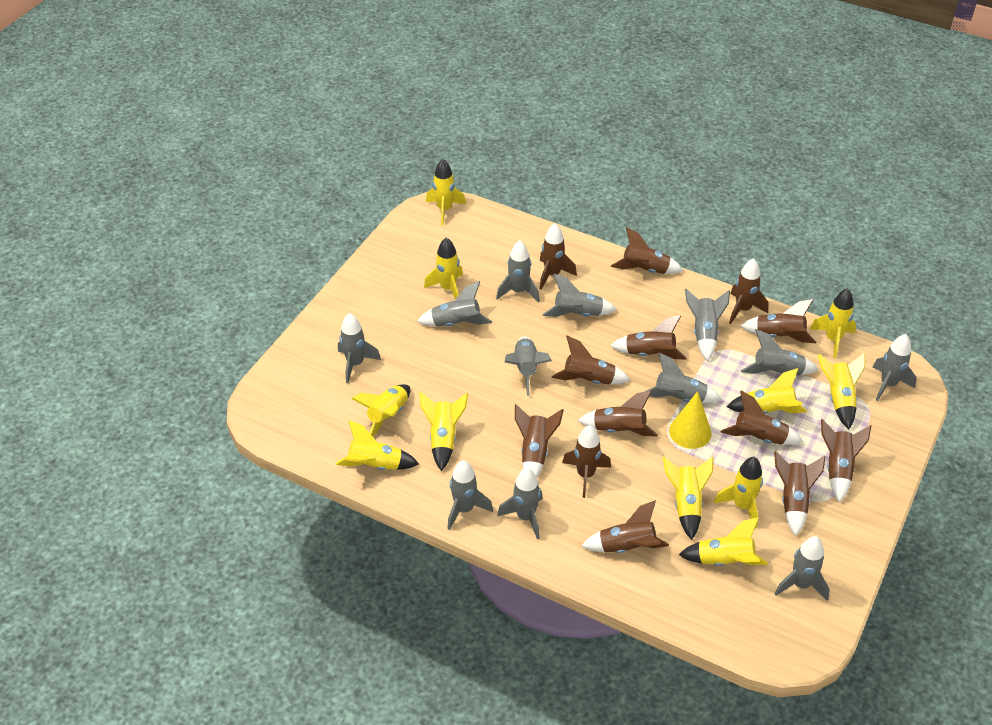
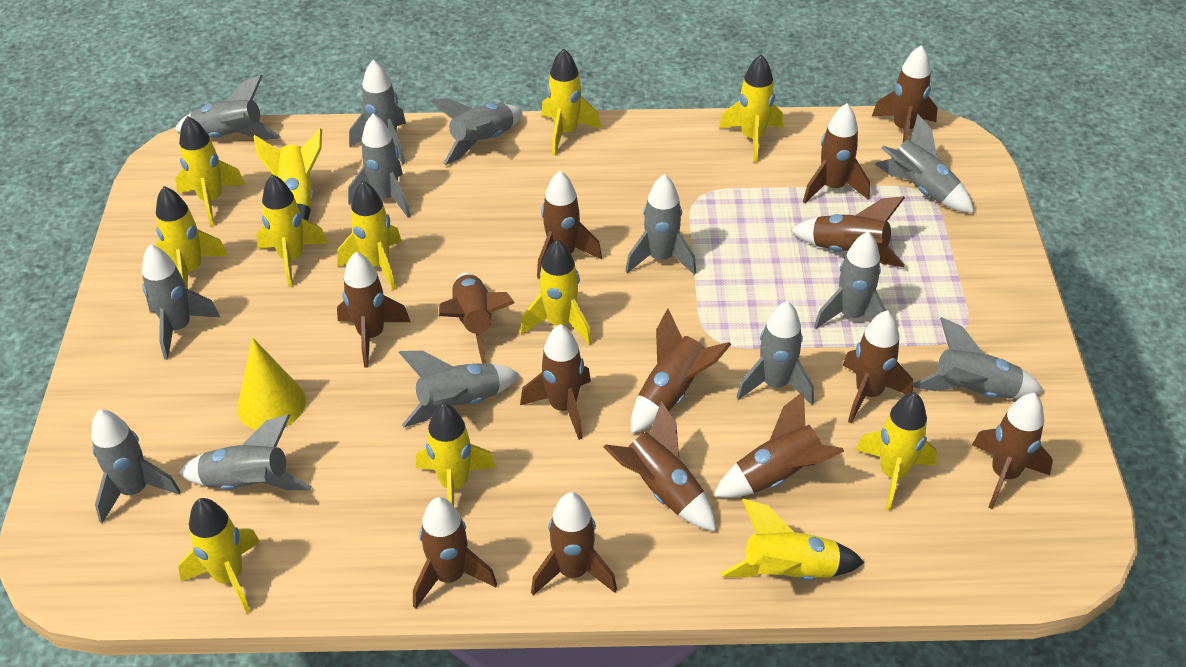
brown rocket: 13 -> 14
grey rocket: 12 -> 13
yellow rocket: 11 -> 12

